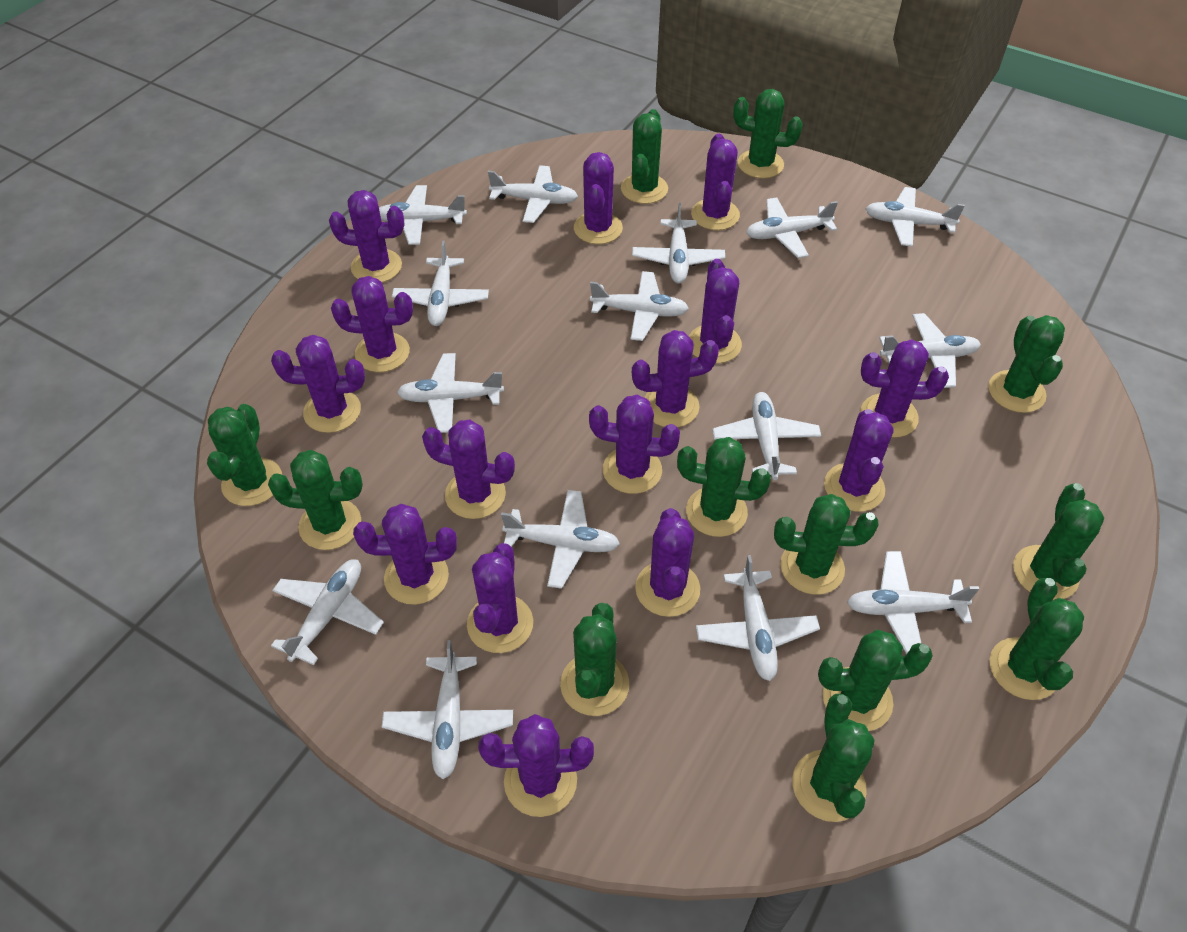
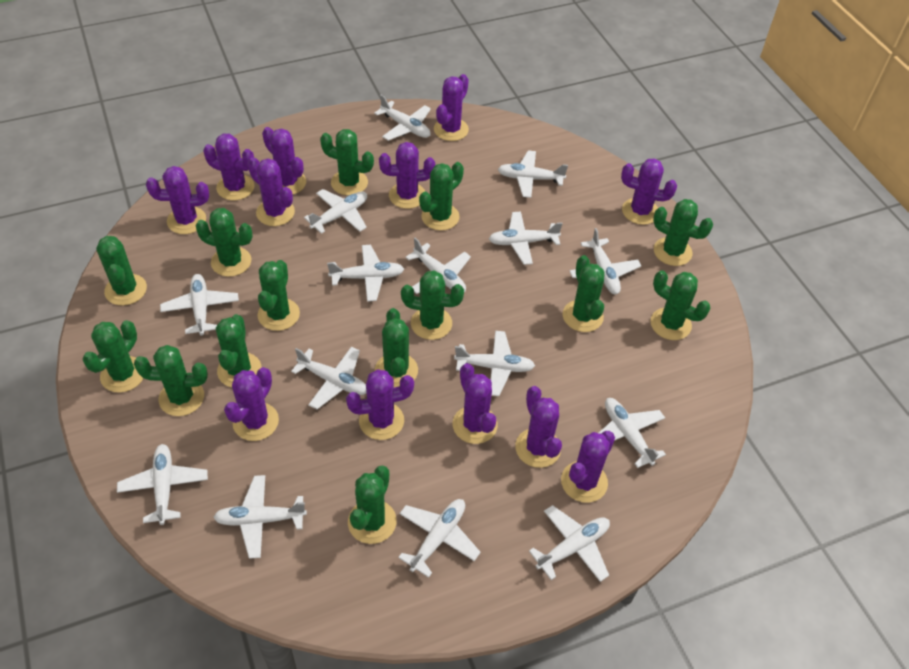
green cactus: 12 -> 14
purple cactus: 15 -> 12

